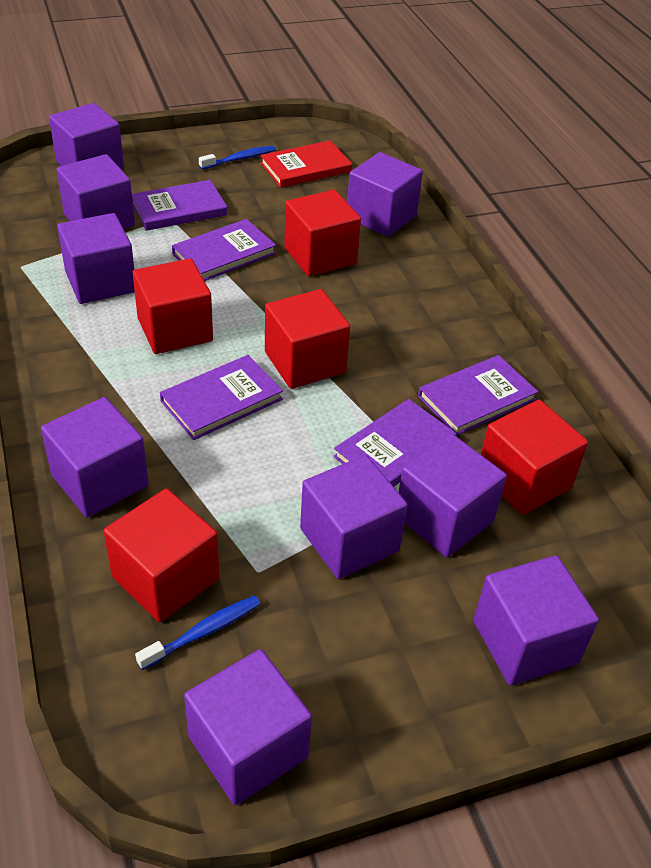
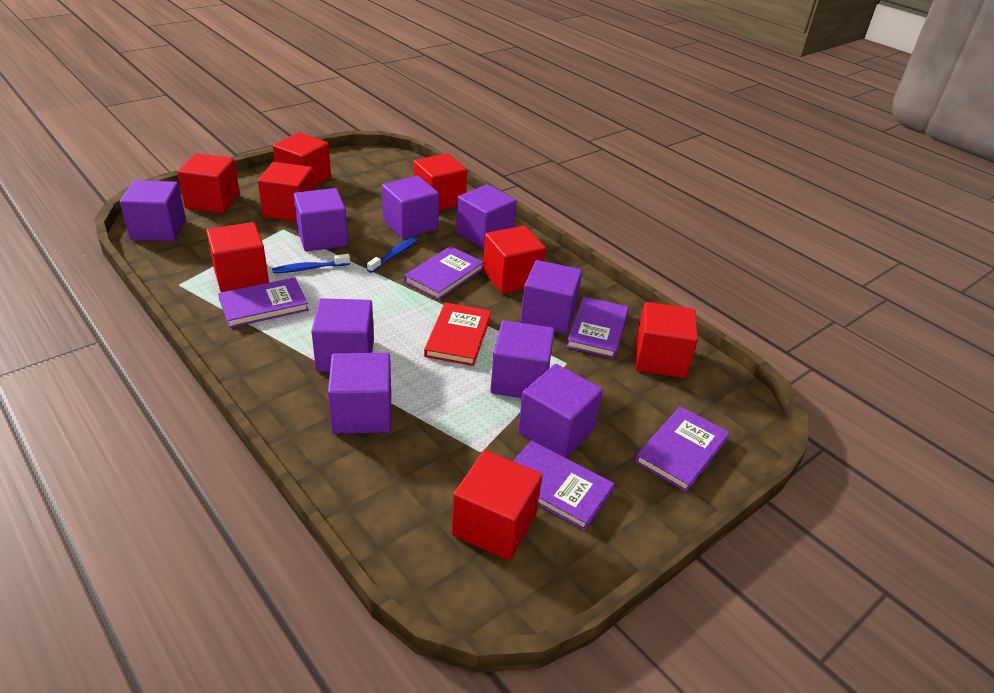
red cube: 5 -> 8

